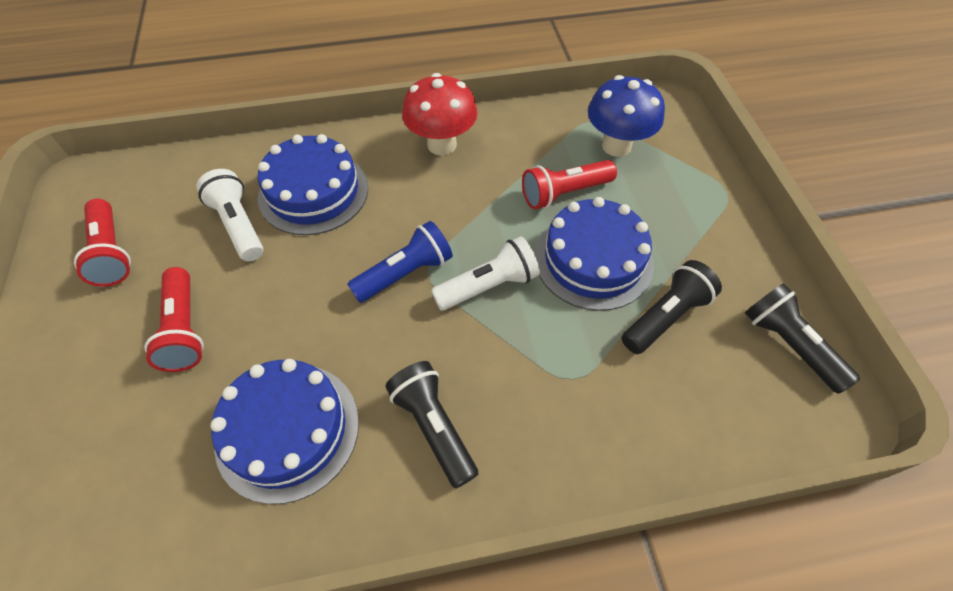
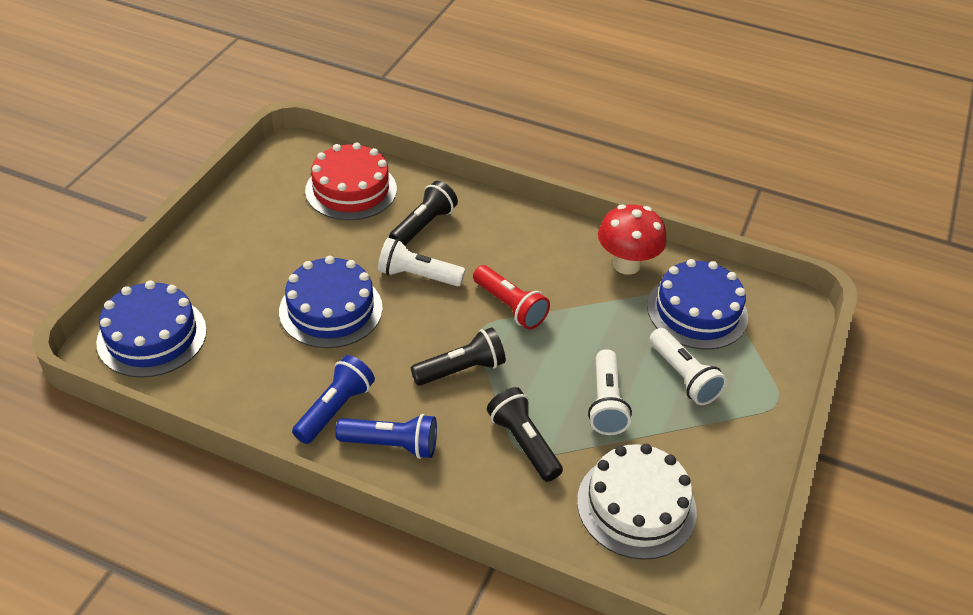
blue flashlight: 1 -> 2
blue mushroom: 1 -> 0
red cake: 0 -> 1
red flashlight: 3 -> 1
white cake: 0 -> 1
white flashlight: 2 -> 3

